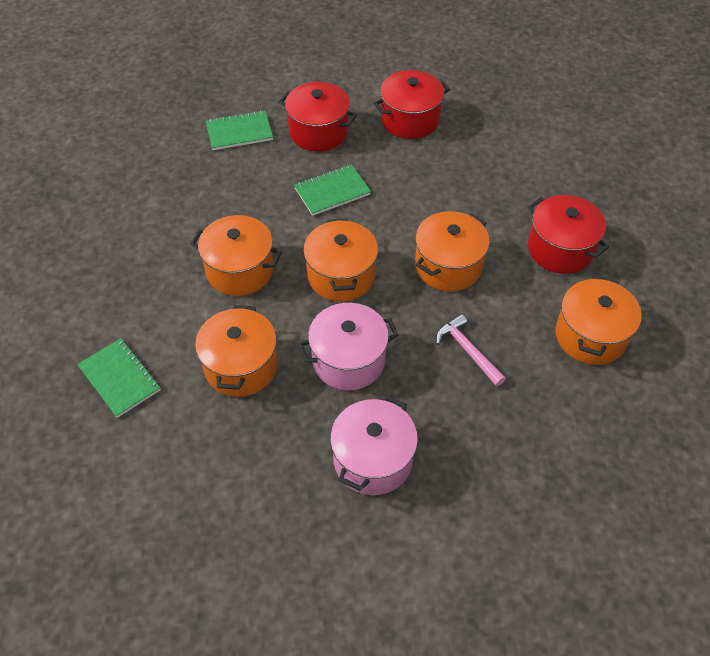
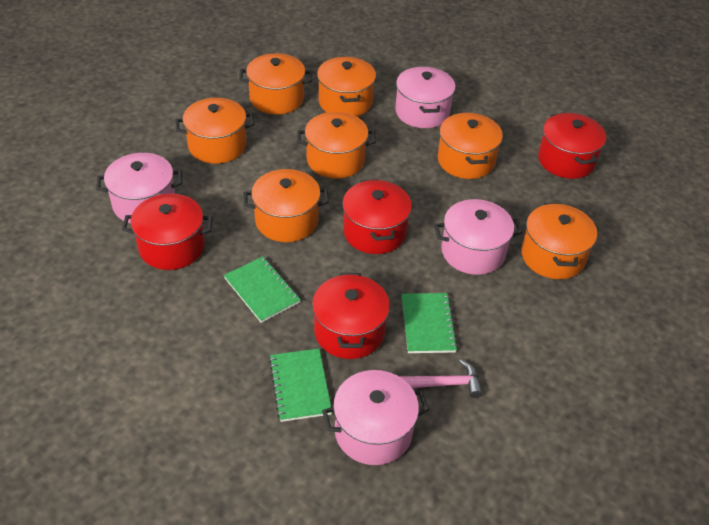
orange pot: 5 -> 7
pink pot: 2 -> 4
red pot: 3 -> 4

